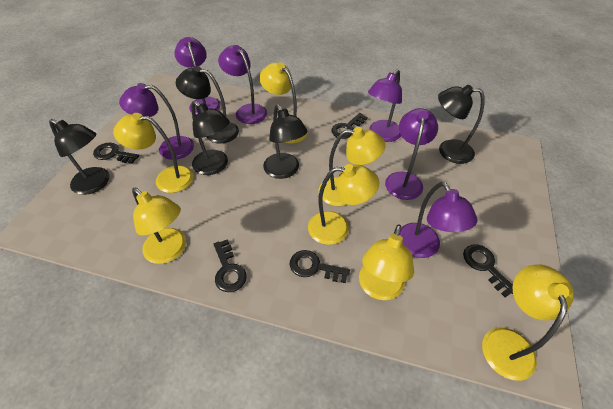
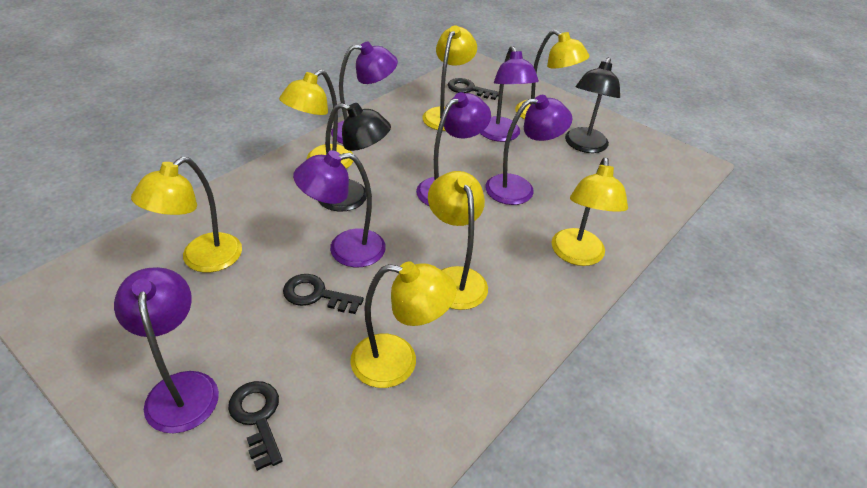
black key: 5 -> 3
black lamp: 5 -> 2

